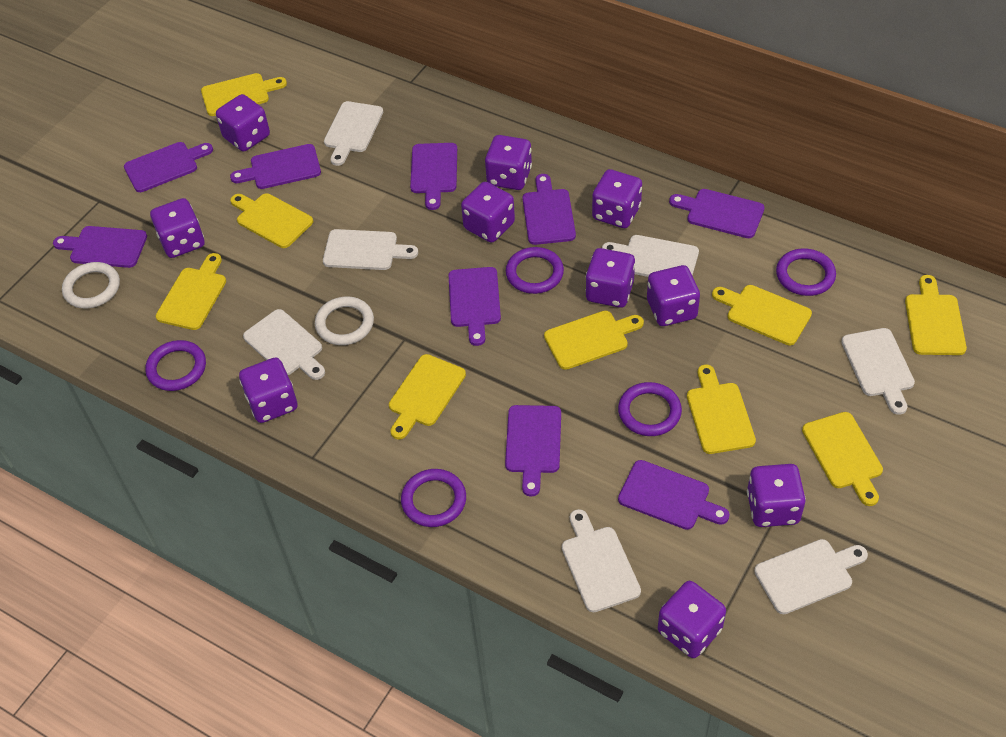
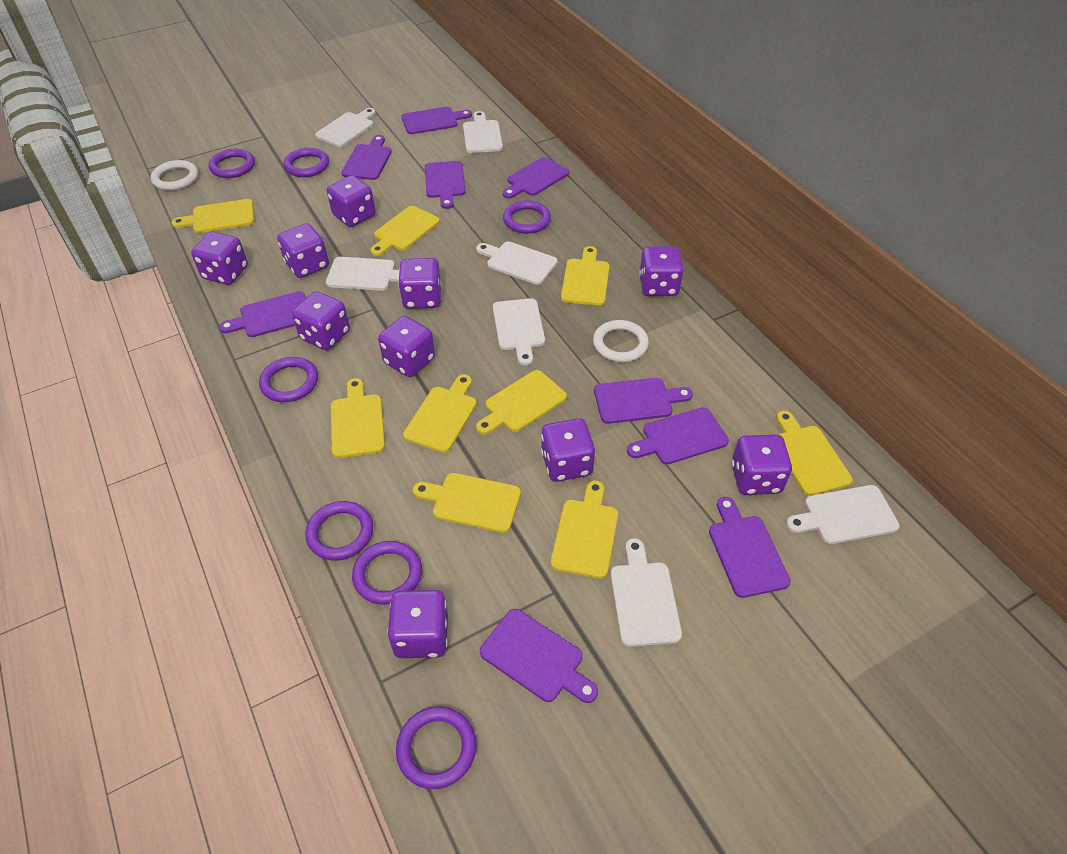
purple ring: 5 -> 7

